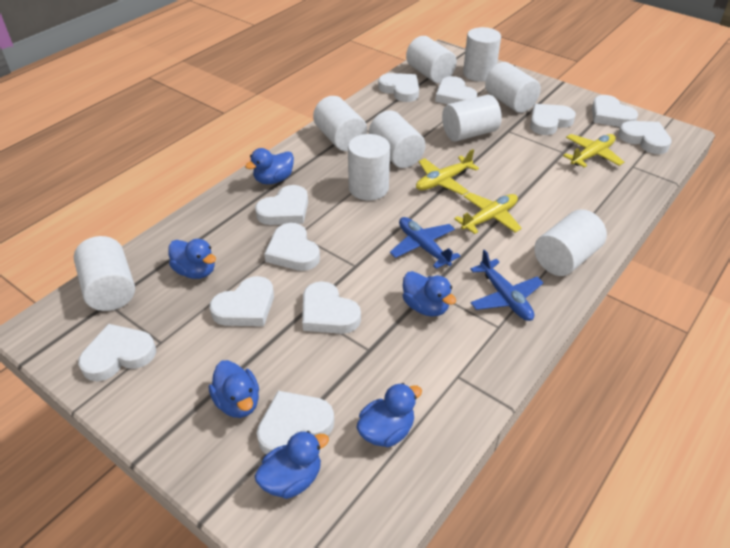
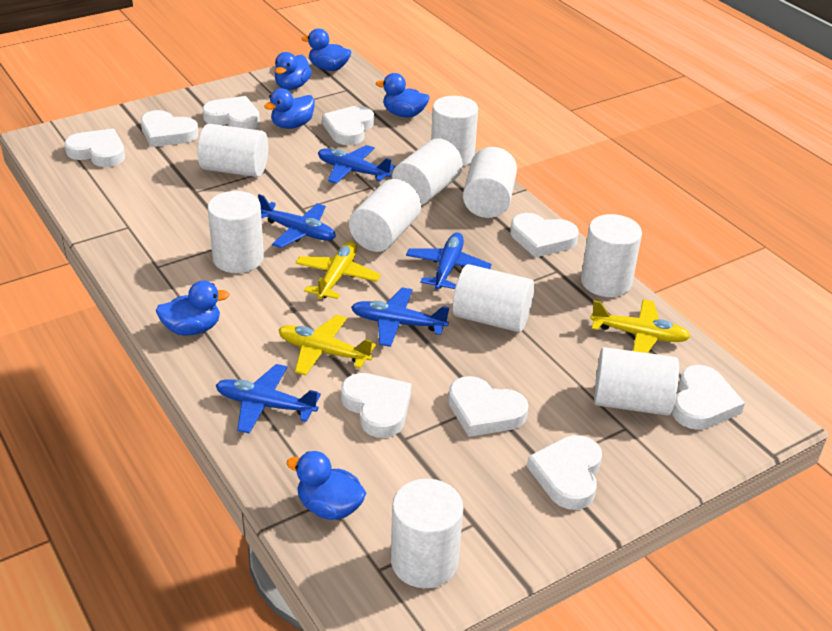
blue plane: 2 -> 5
white cylinder: 9 -> 10
white heart: 11 -> 9

